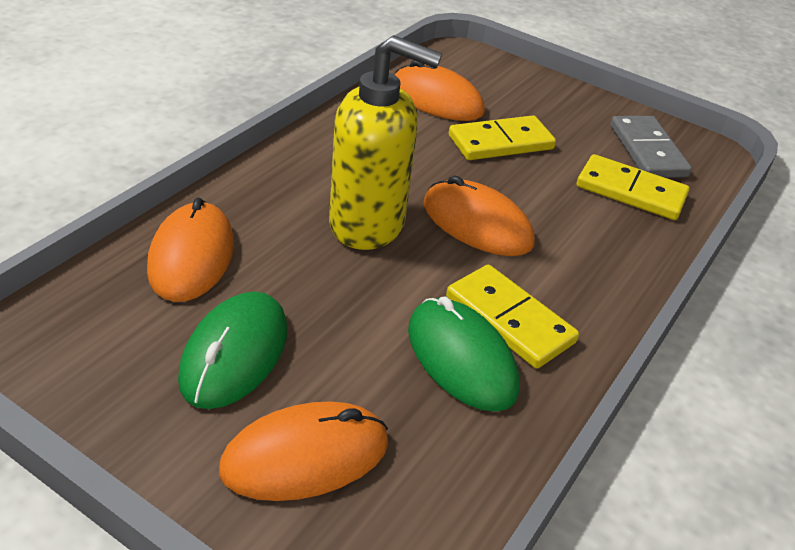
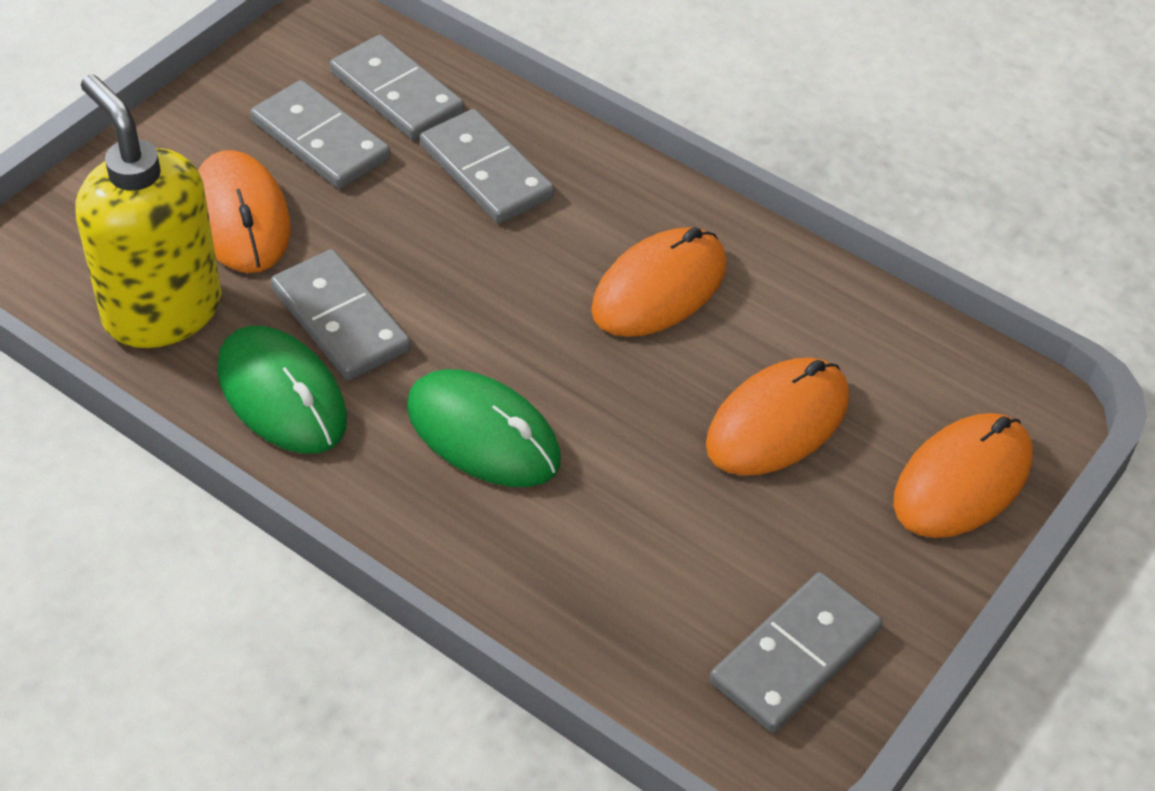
grey domino: 1 -> 5
yellow domino: 3 -> 0

